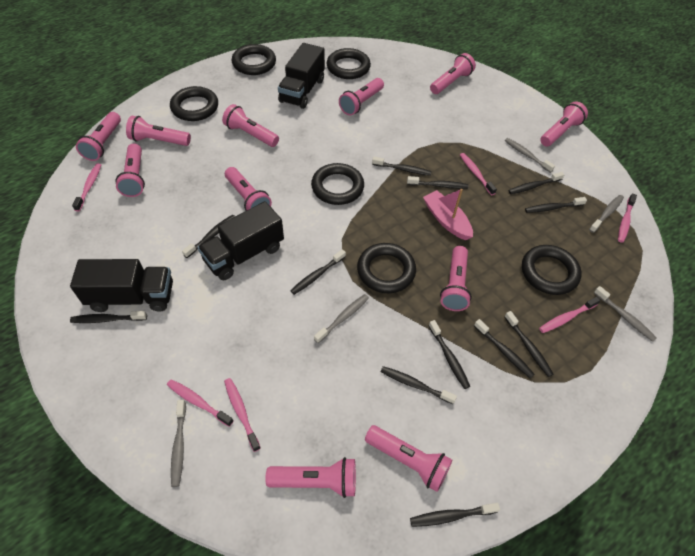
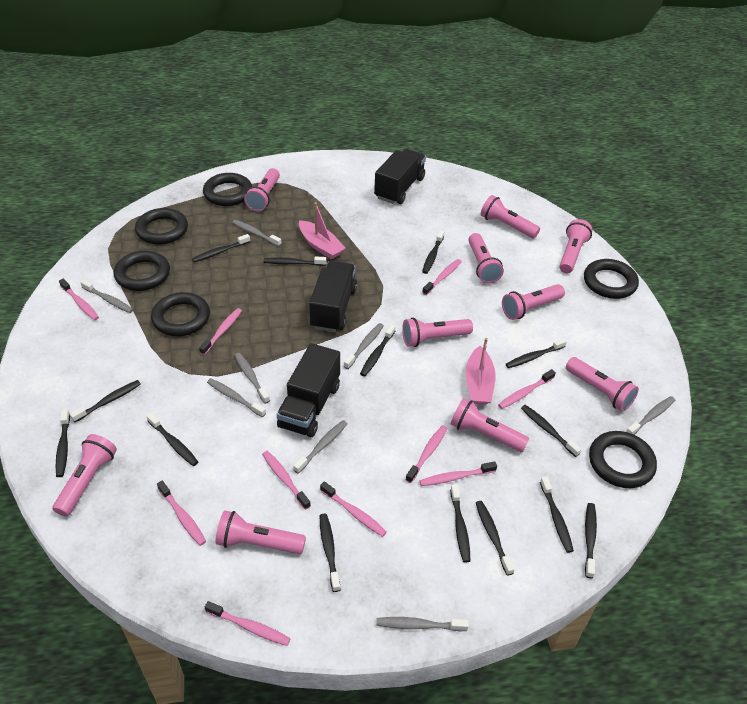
black toothbrush: 12 -> 14
grey toothbrush: 5 -> 8
pink boat: 1 -> 2
pink flashlight: 11 -> 10
pink toothbrush: 6 -> 10

